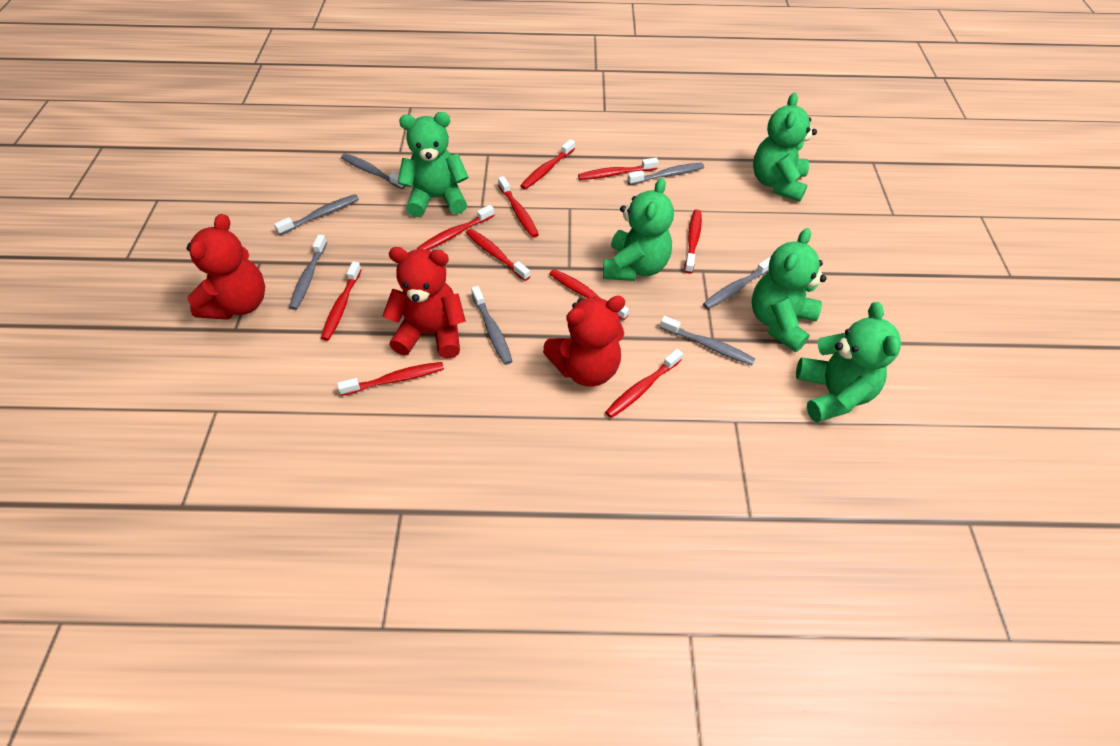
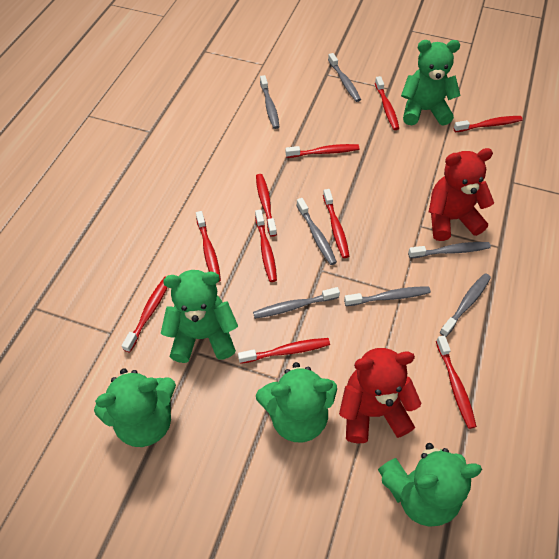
red teddy bear: 3 -> 2

